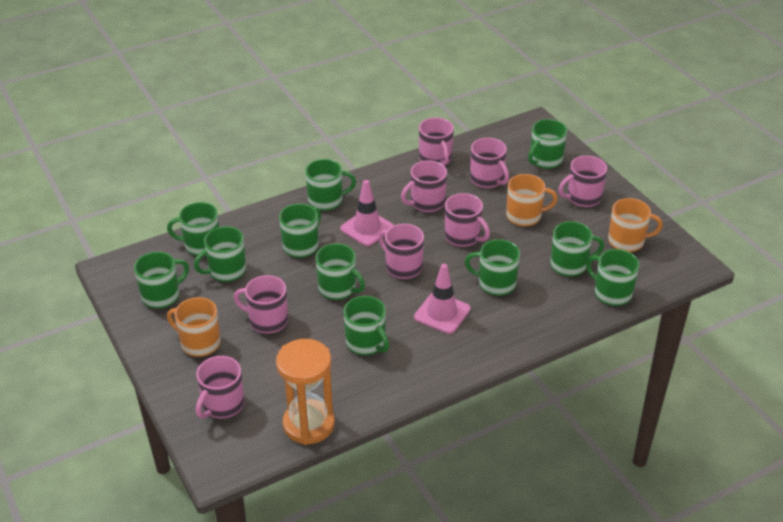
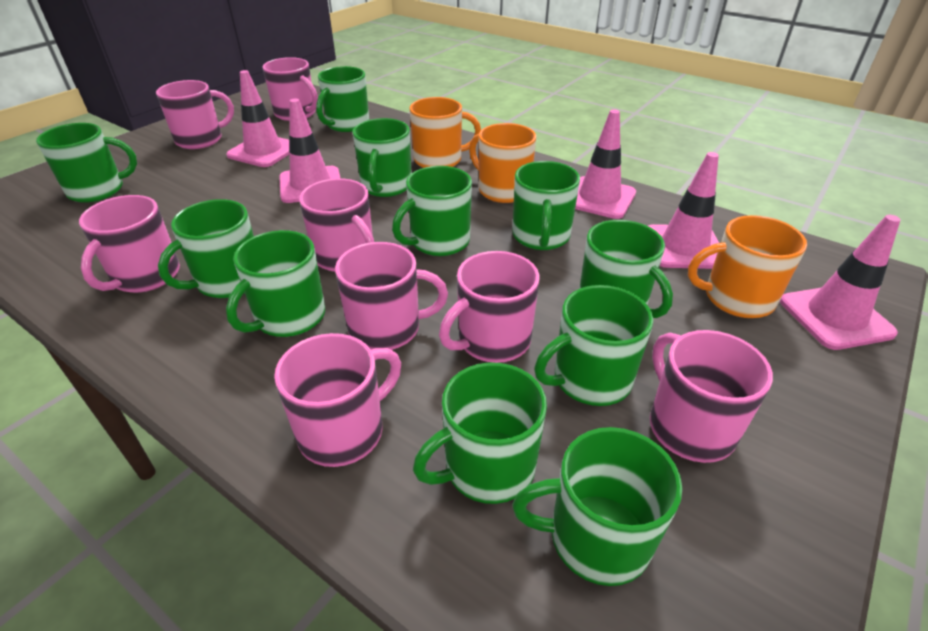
orange hourglass: 1 -> 0
pink traffic cone: 2 -> 5

